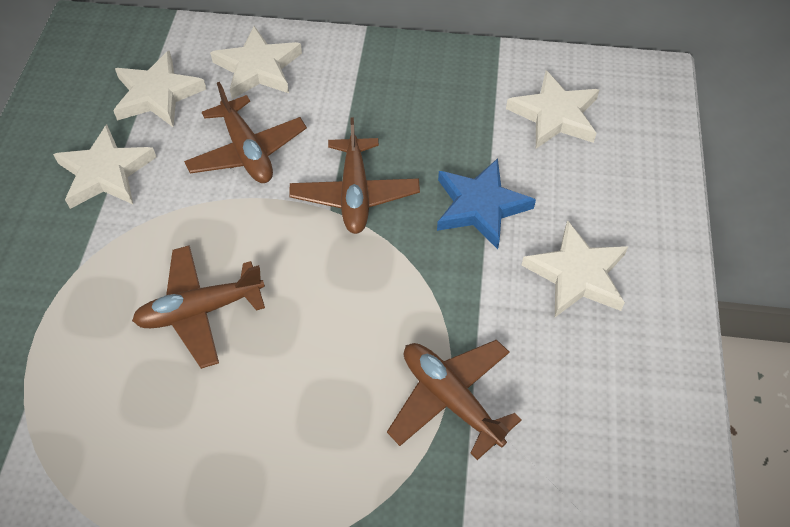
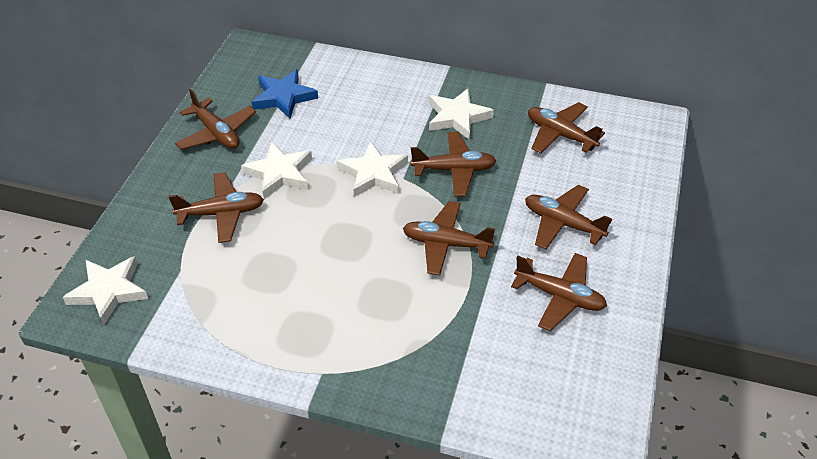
brown plane: 4 -> 7
white star: 5 -> 4

